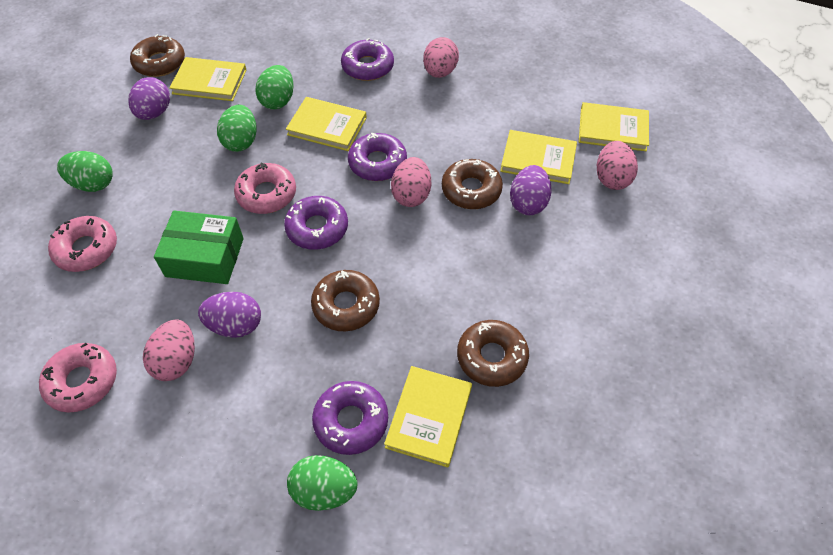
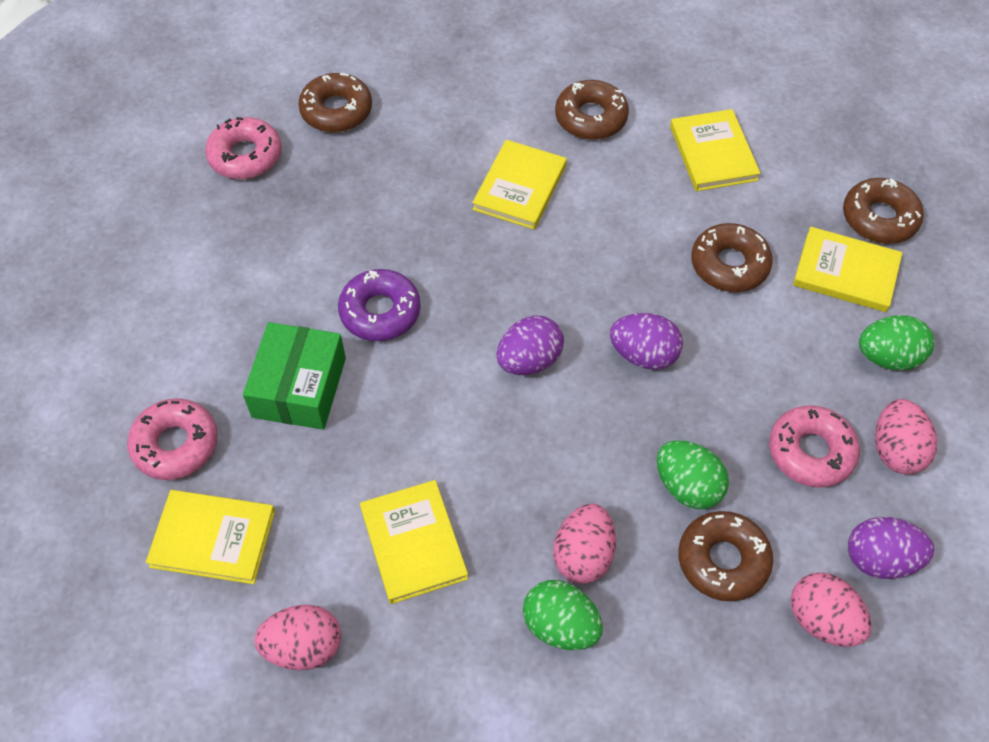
brown donut: 4 -> 5
green egg: 4 -> 3
purple donut: 4 -> 1

